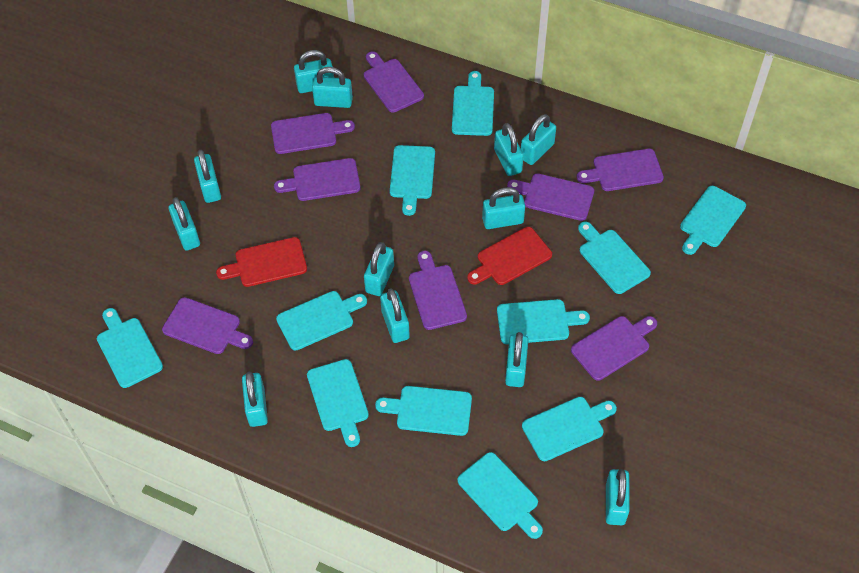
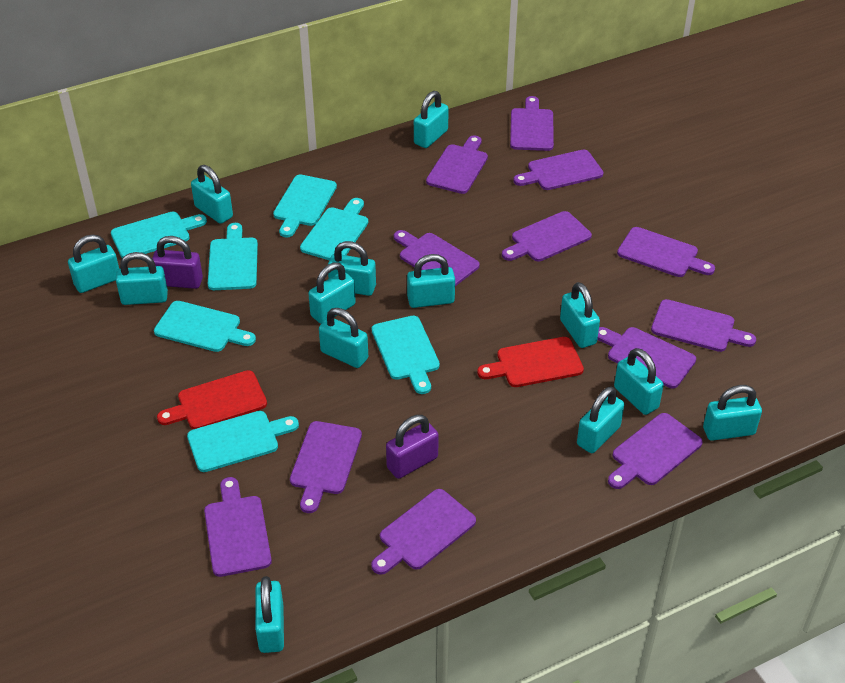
purple cutting board: 8 -> 12
purple padlock: 0 -> 2
turquoise cutting board: 11 -> 7
turquoise padlock: 12 -> 13

